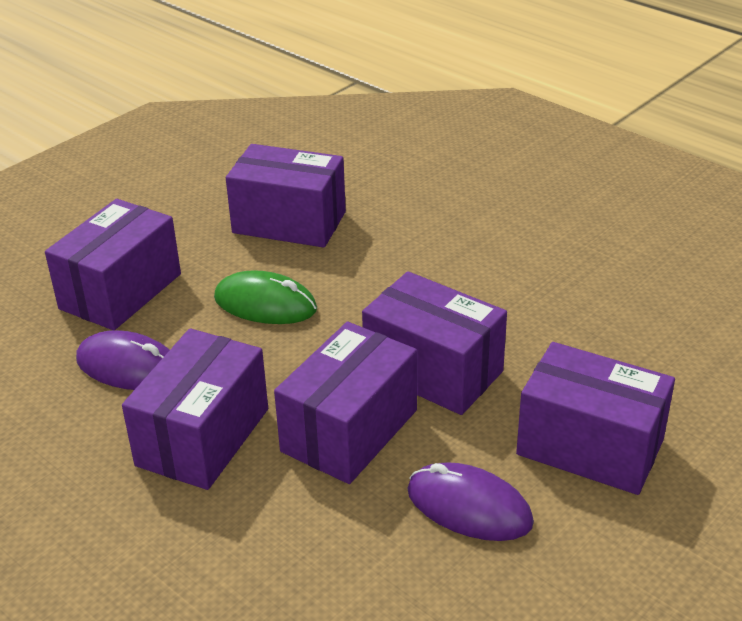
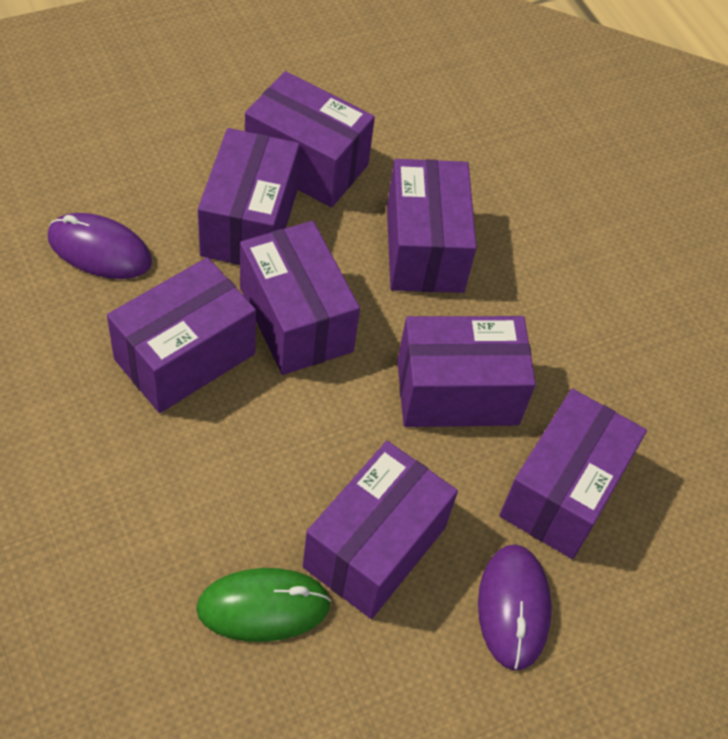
purple box: 6 -> 8

